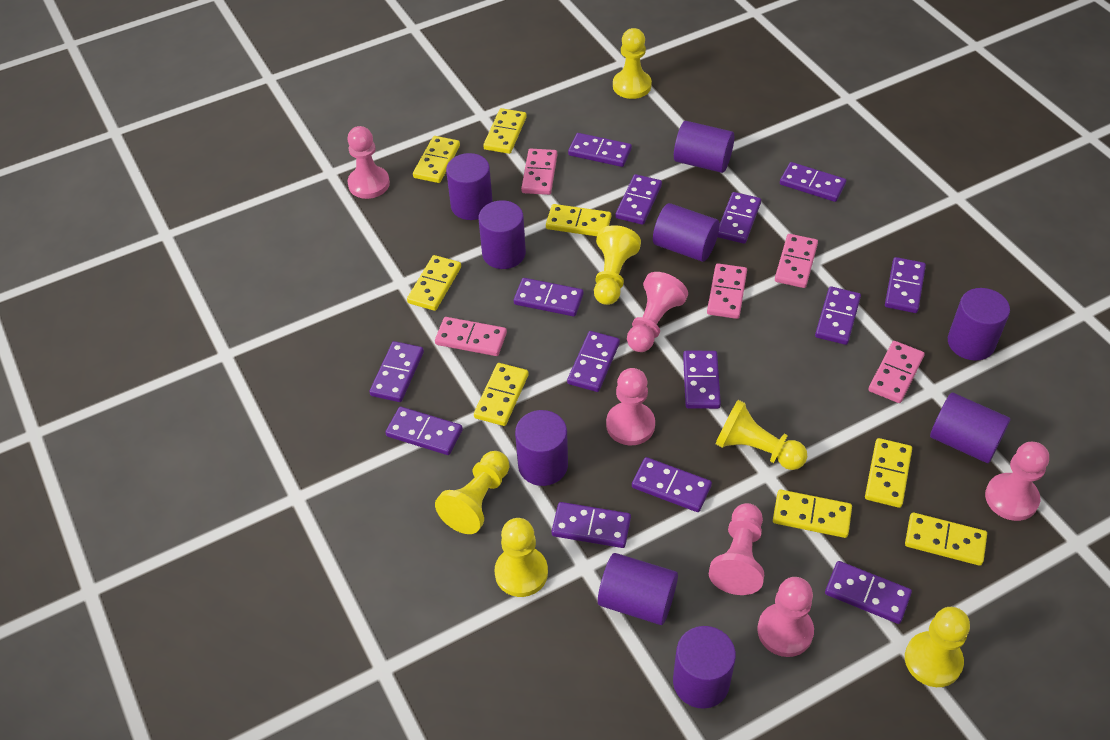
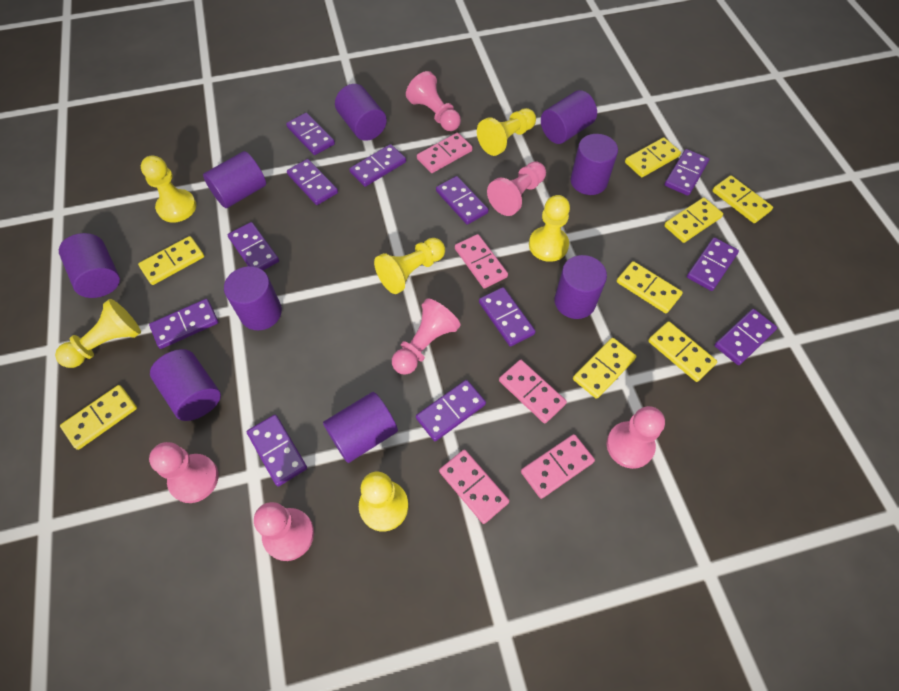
purple domino: 14 -> 12

